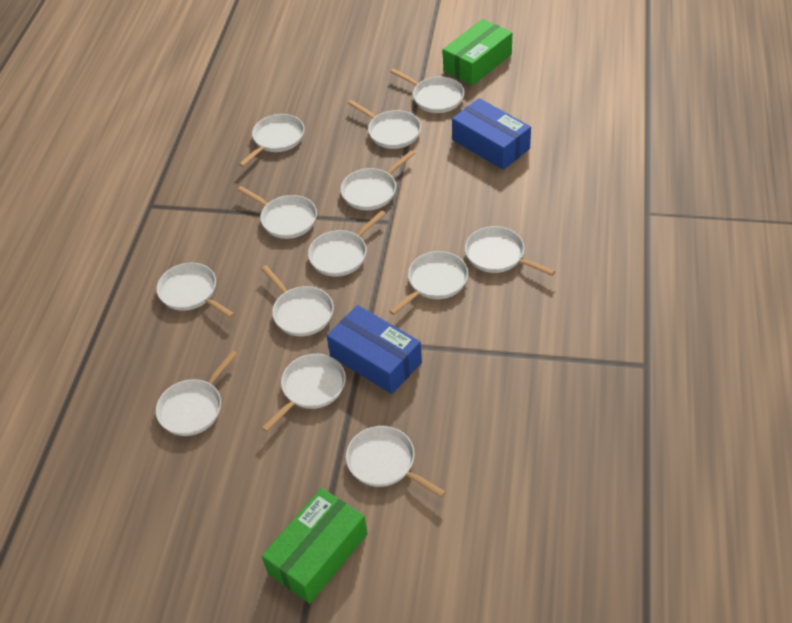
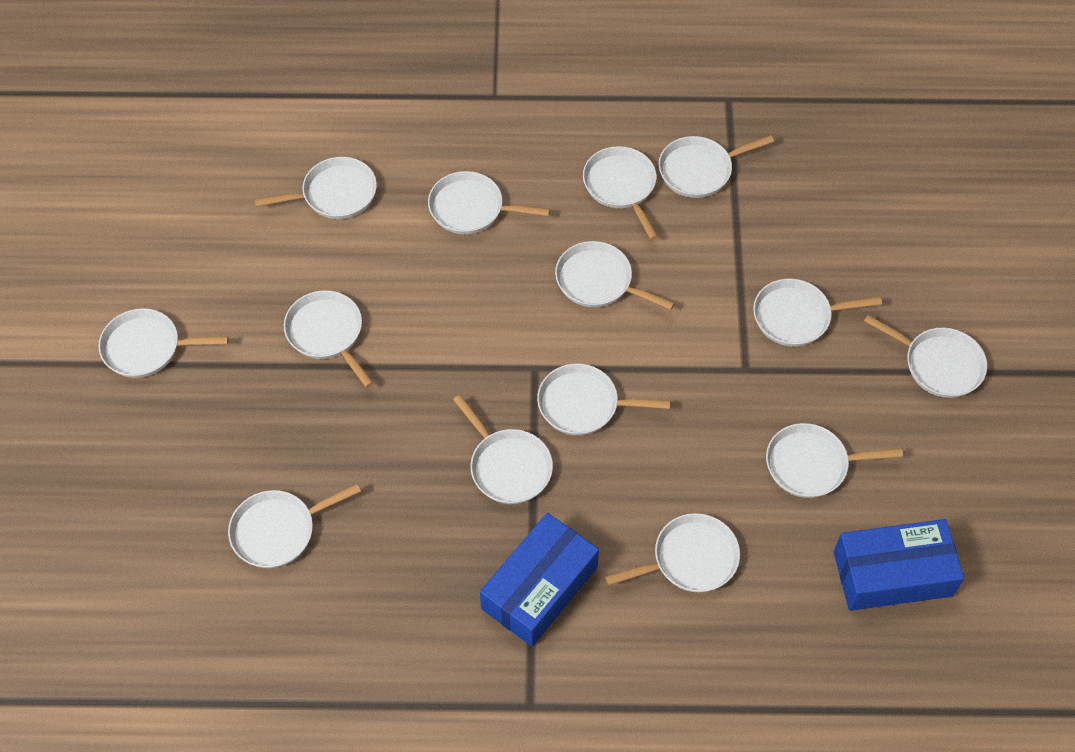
green box: 2 -> 0
white pan: 13 -> 14

